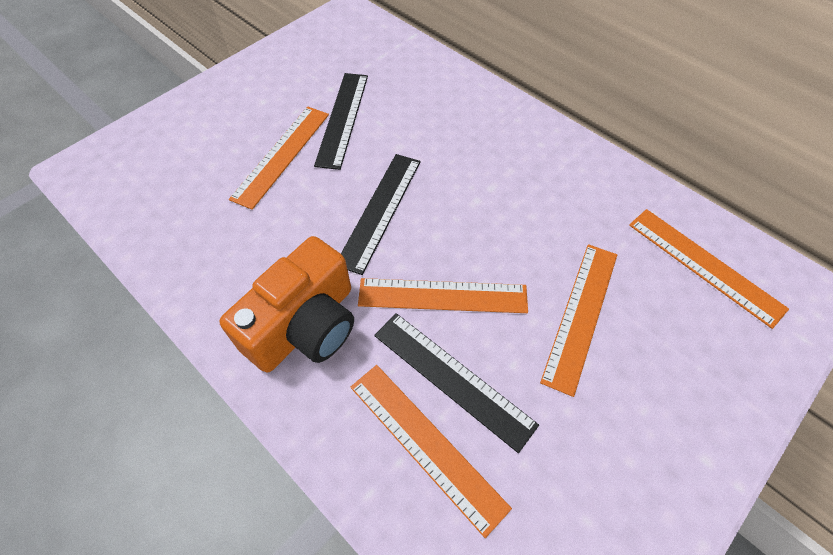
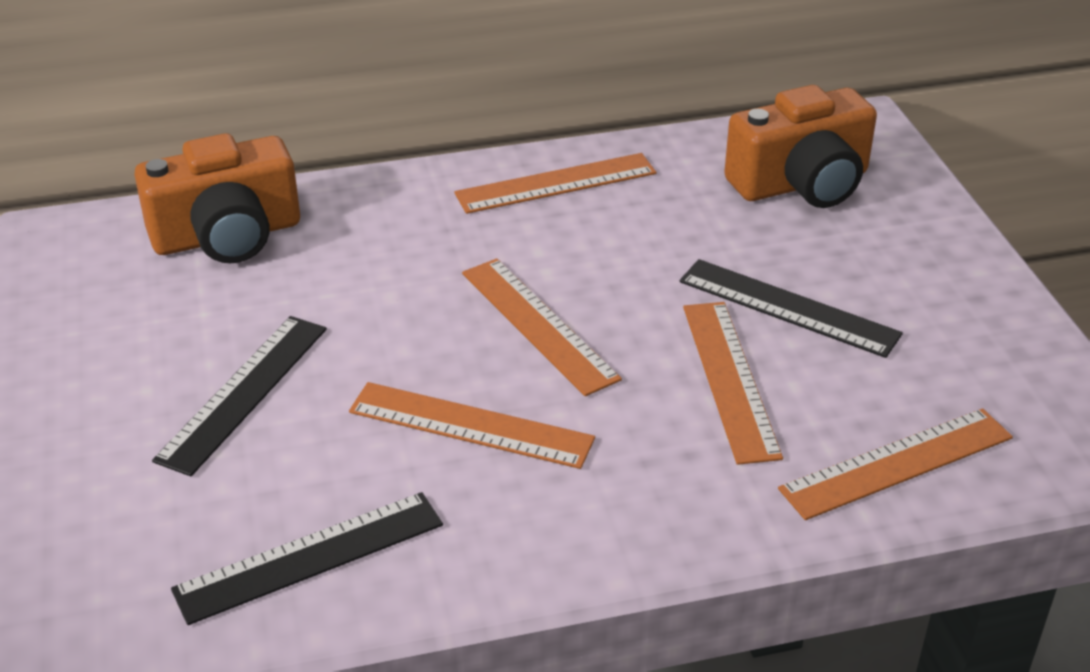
orange camera: 1 -> 2

